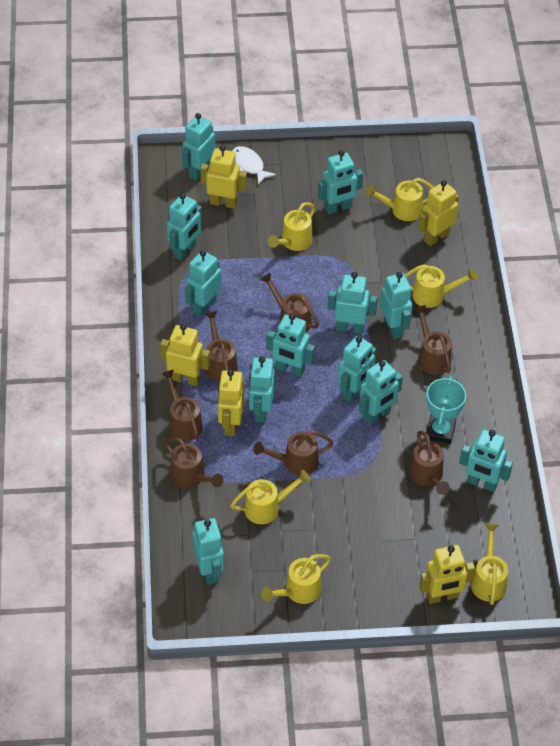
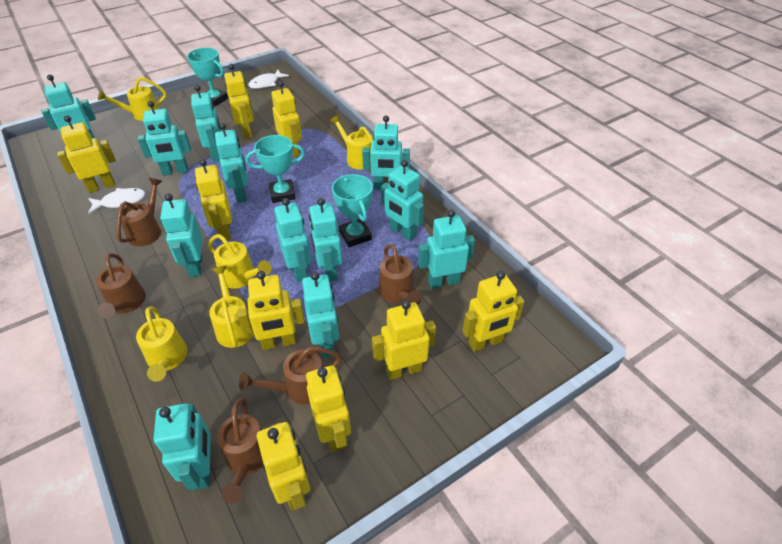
brown watering can: 7 -> 5
turquoise trophy: 1 -> 3
white fish: 1 -> 2
yellow robot: 5 -> 9
yellow watering can: 6 -> 5

